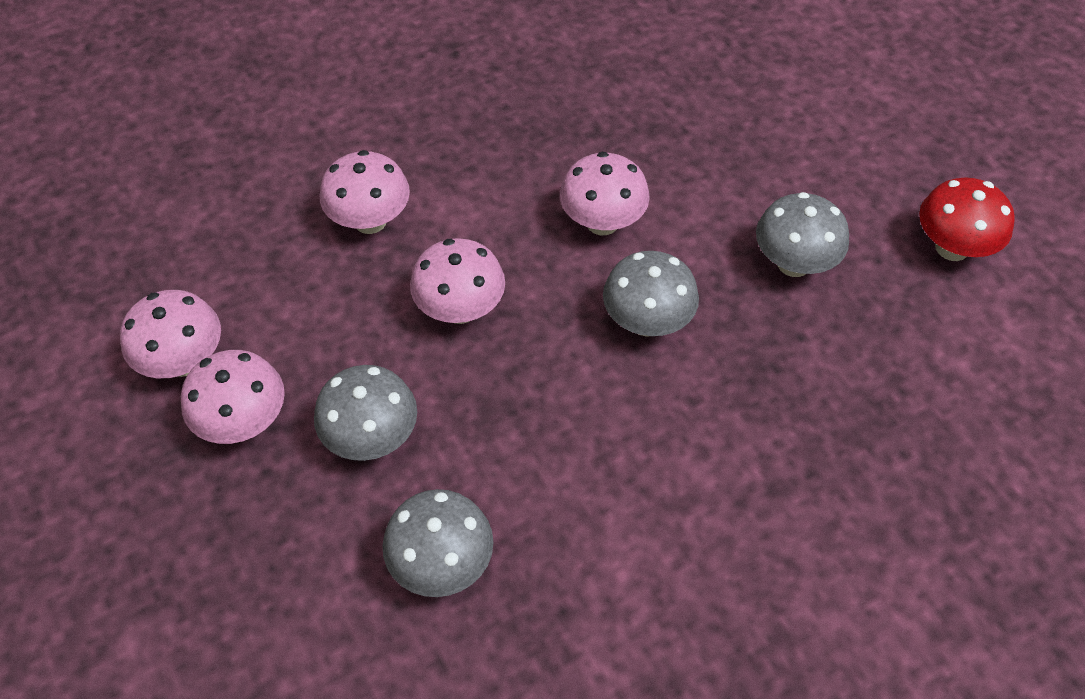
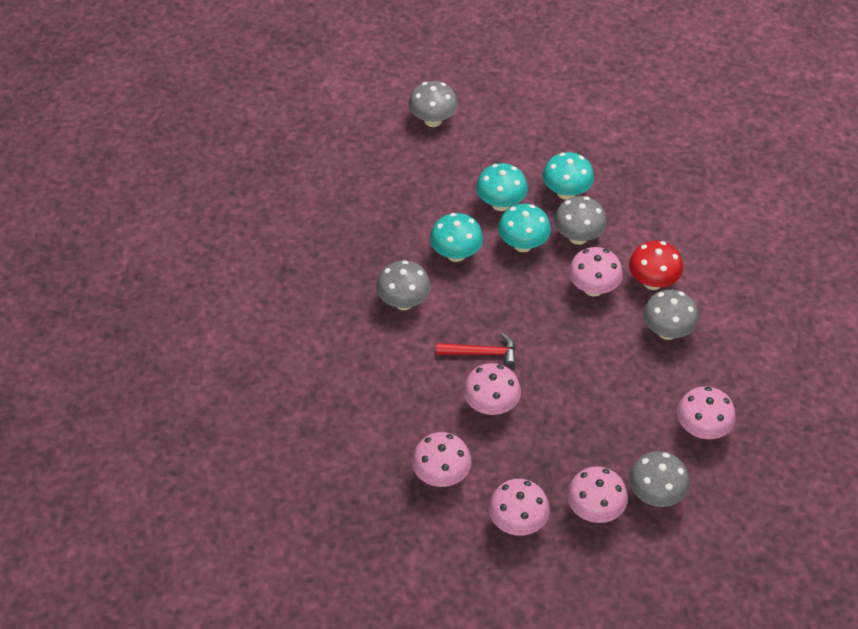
grey mushroom: 4 -> 5
pink mushroom: 5 -> 6
red hammer: 0 -> 1
turquoise mushroom: 0 -> 4

